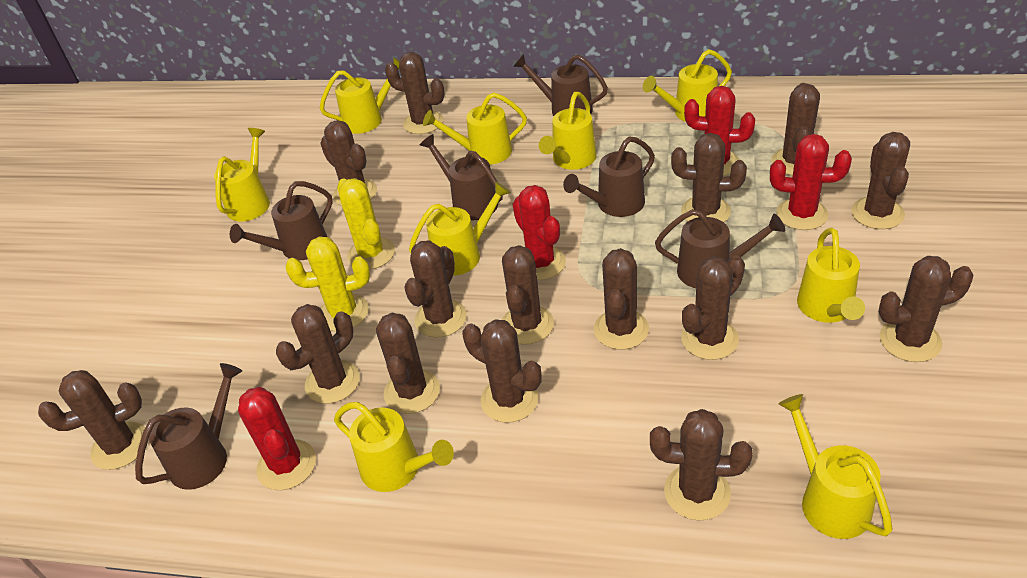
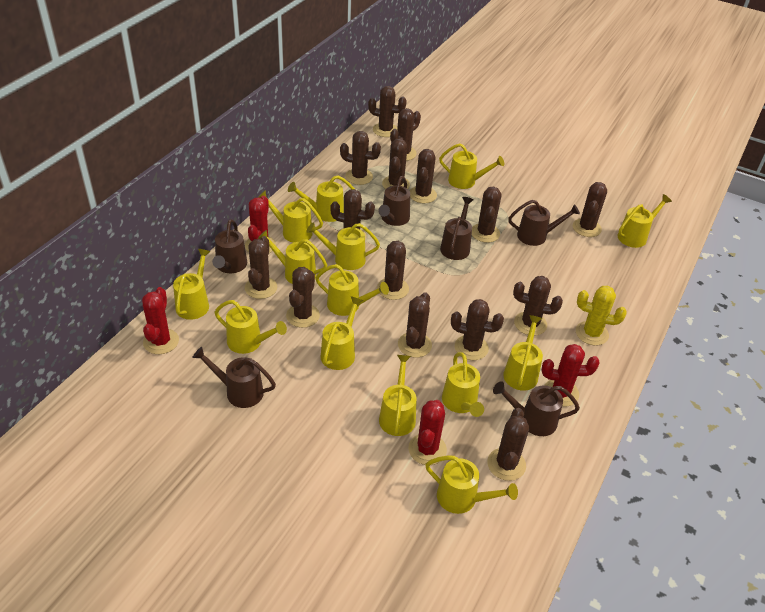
yellow cactus: 2 -> 1
yellow watering can: 9 -> 14

